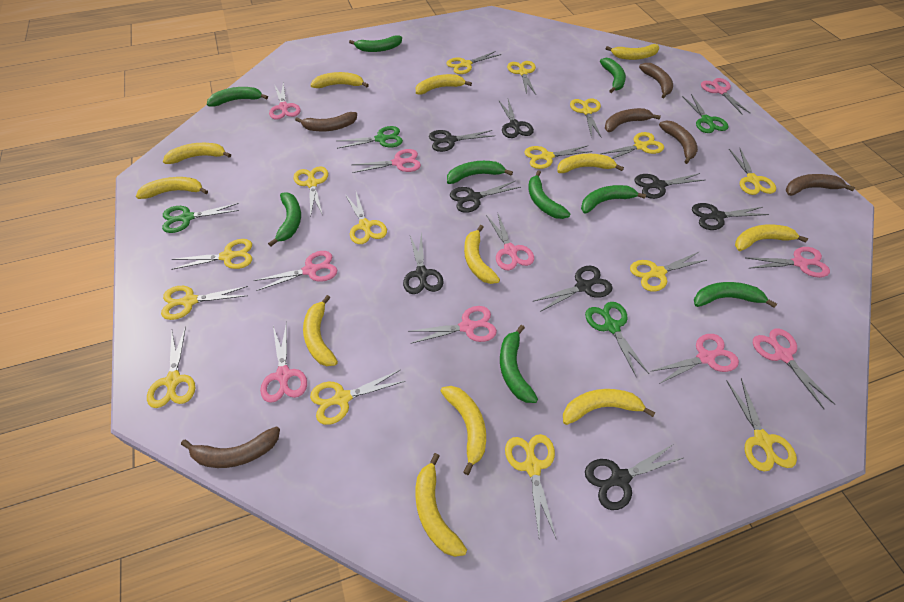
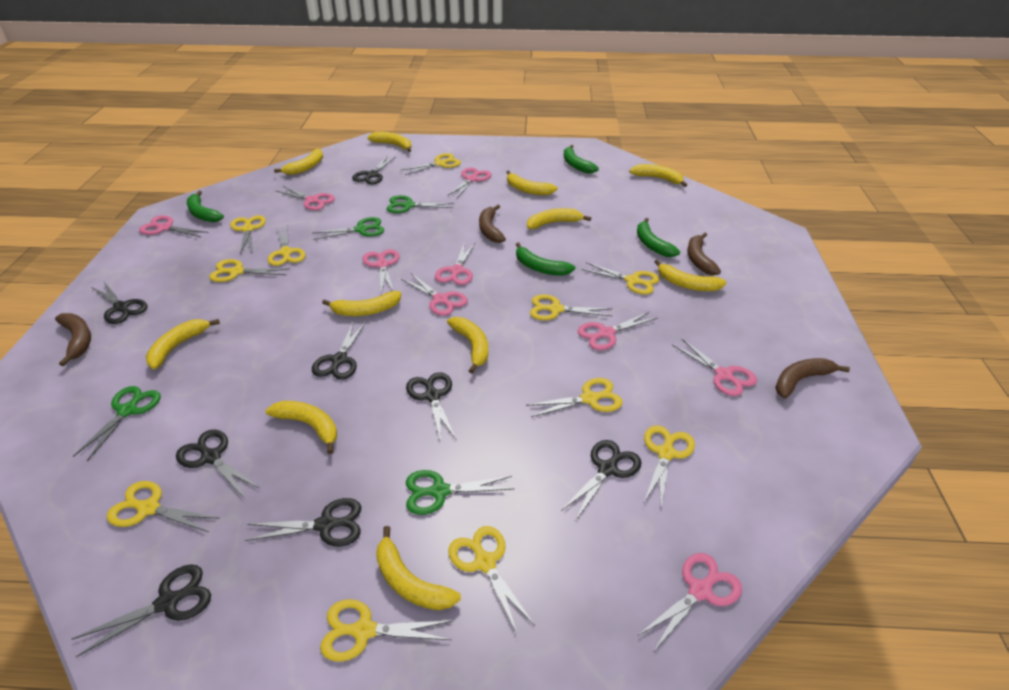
brown banana: 6 -> 4
green banana: 9 -> 4
pink scissors: 10 -> 9
yellow banana: 12 -> 11
yellow scissors: 15 -> 11

